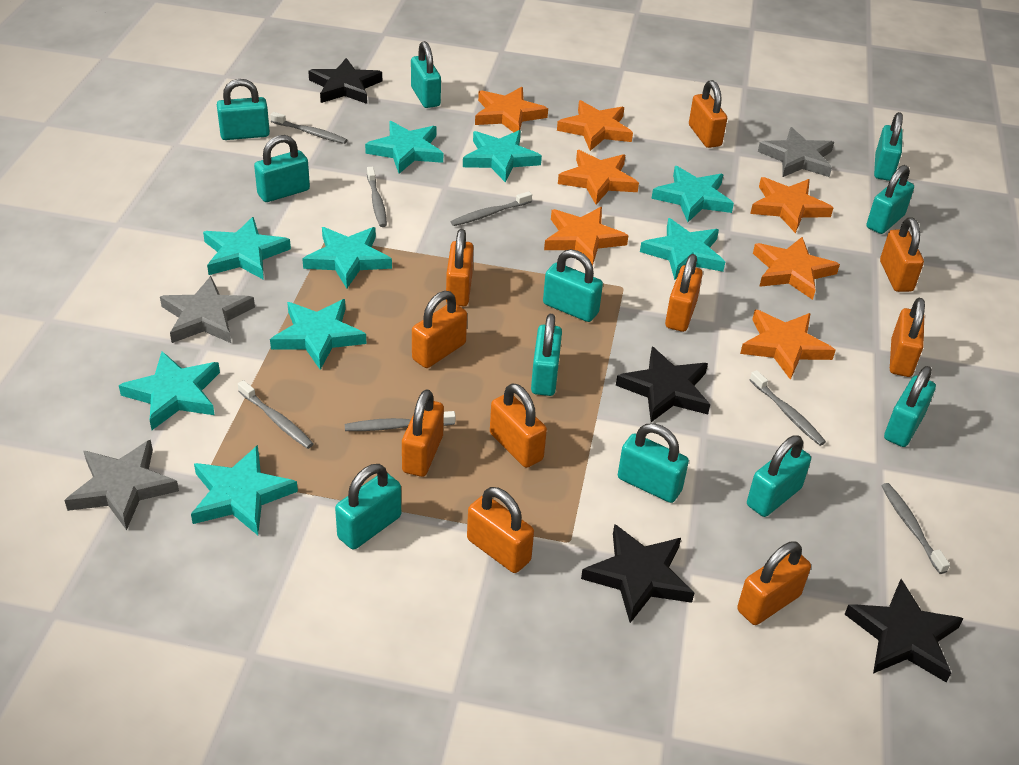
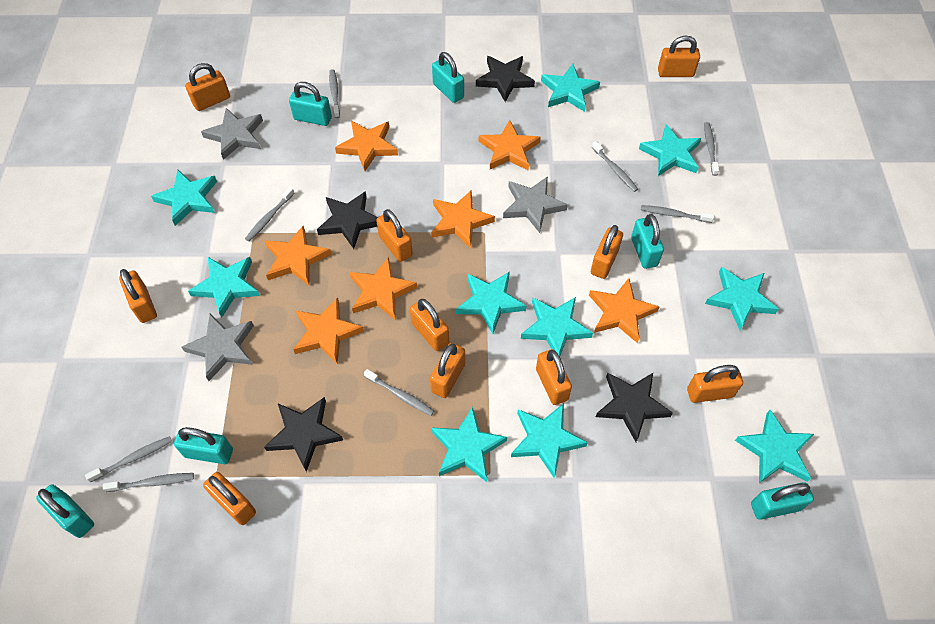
grey toothbrush: 7 -> 8
turquoise padlock: 11 -> 6
turquoise star: 9 -> 10

